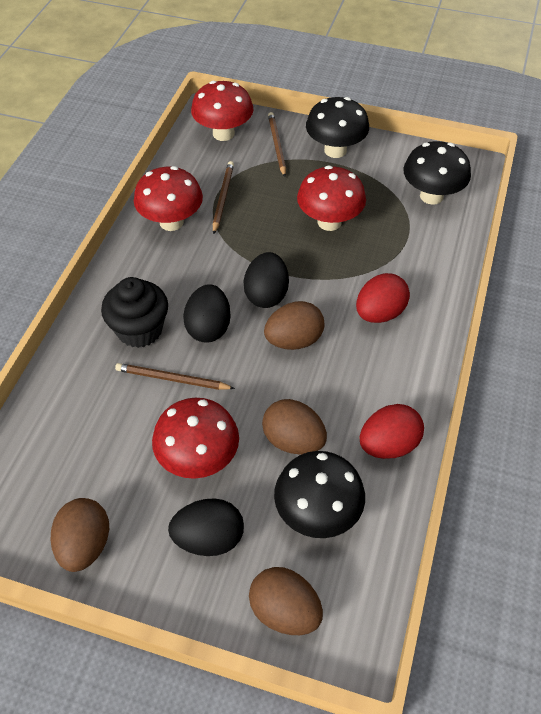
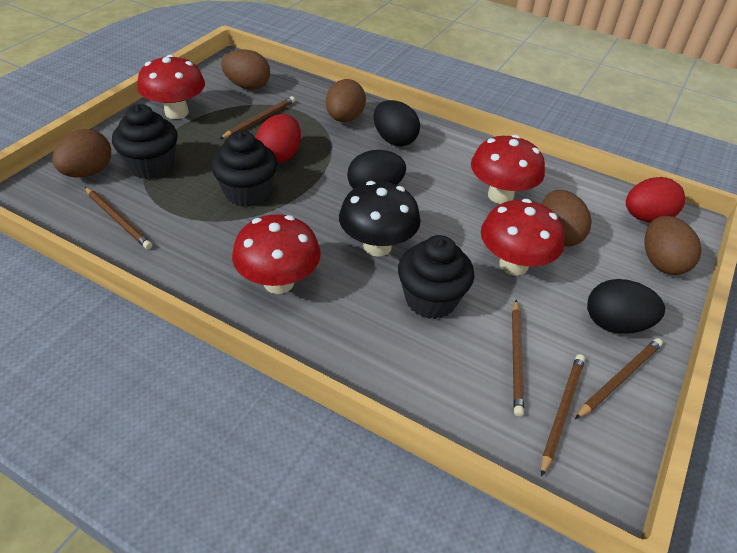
black cupcake: 1 -> 3
black mushroom: 3 -> 1
brown egg: 4 -> 5
brown pencil: 3 -> 5

